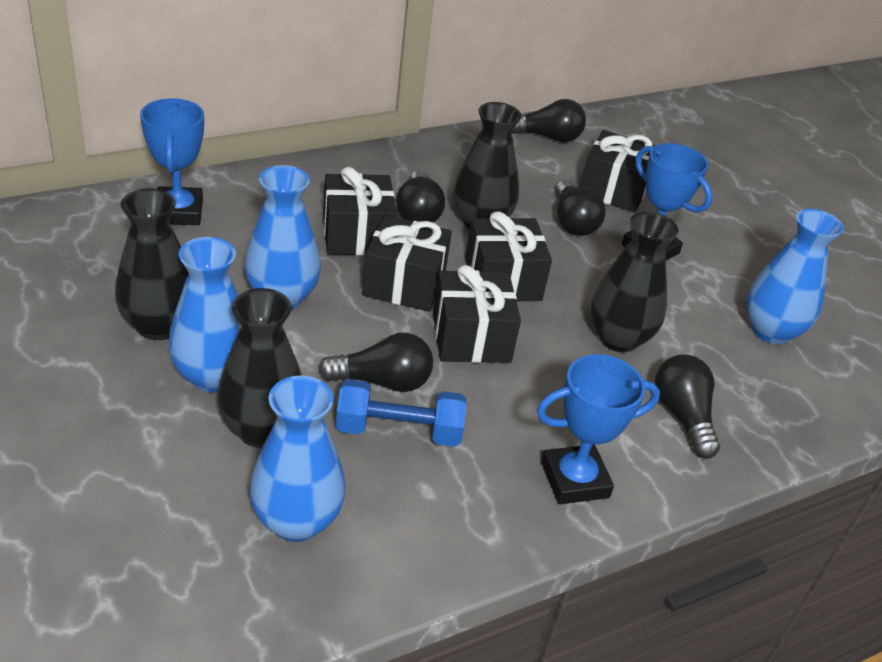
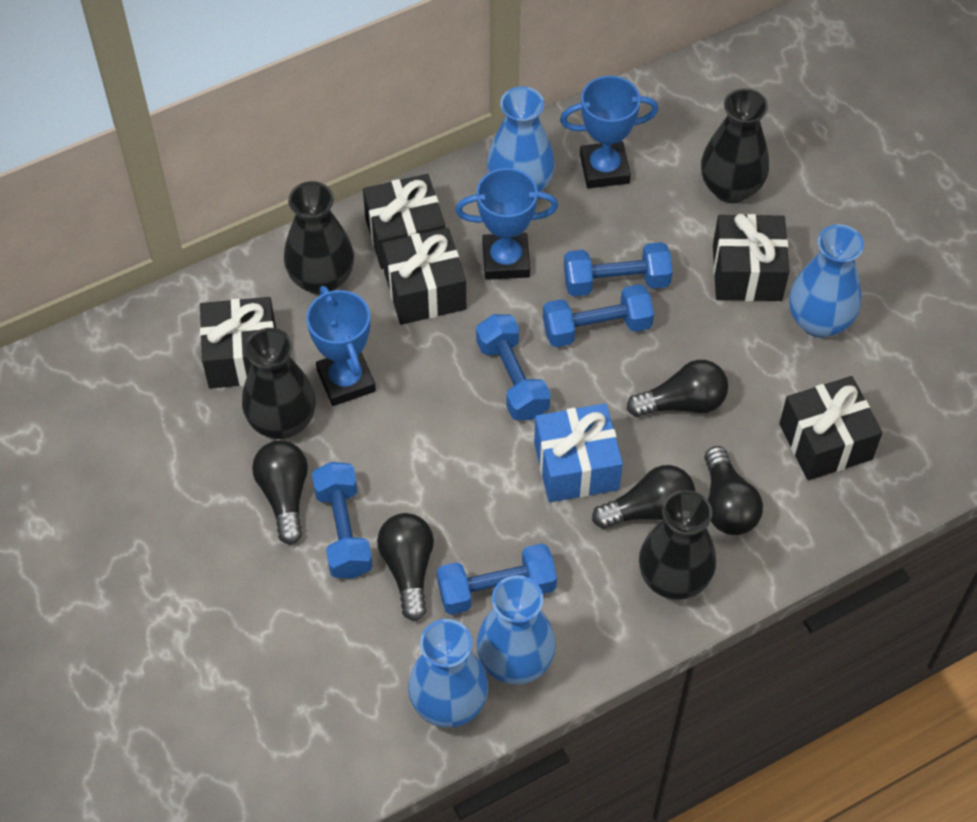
blue dumbbell: 1 -> 5
blue gift: 0 -> 1

